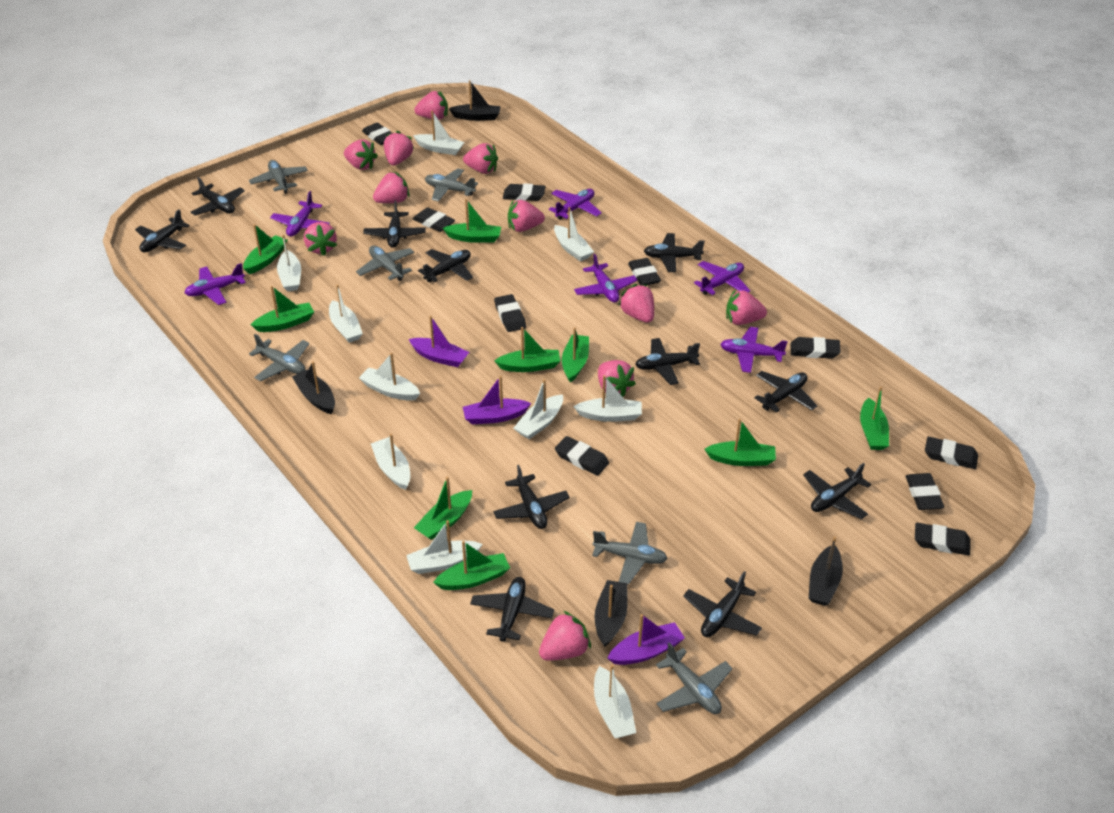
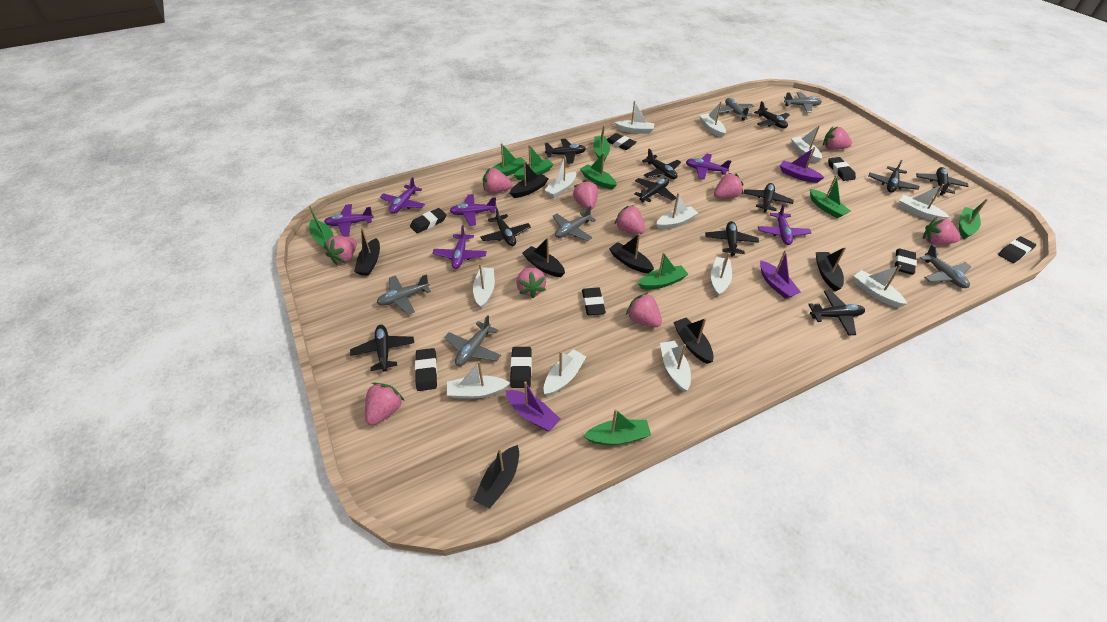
black boat: 4 -> 7
black eraser: 10 -> 8
pink strawberry: 11 -> 10
white boat: 10 -> 12

